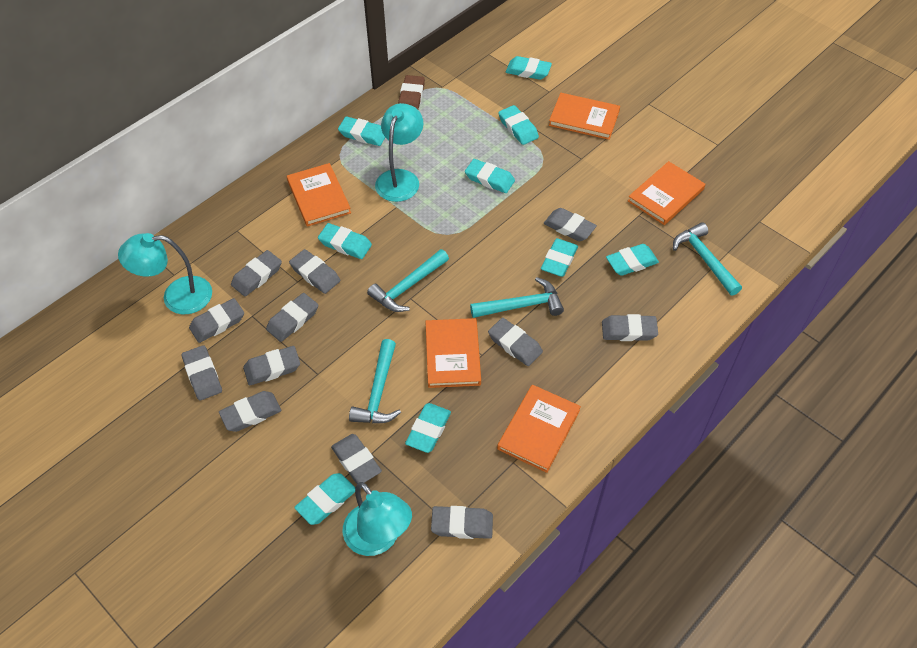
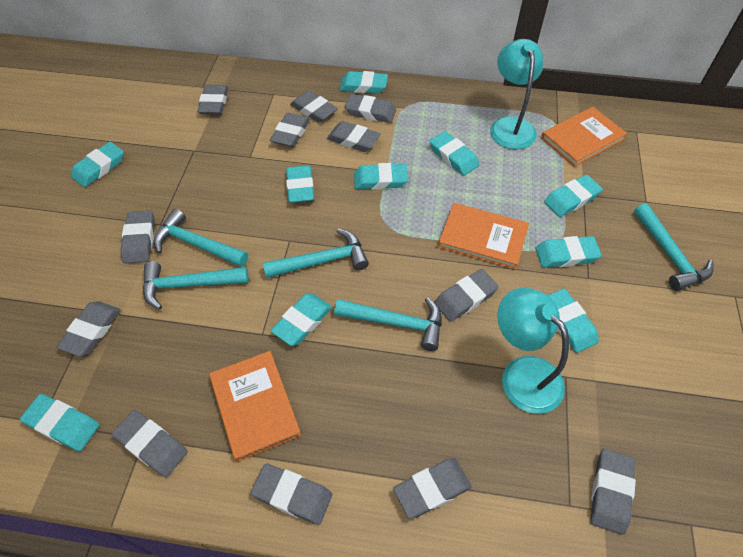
brown eraser: 1 -> 0
orange book: 5 -> 3
turquoise eraser: 9 -> 10
turquoise hammer: 4 -> 5
turquoise lamp: 3 -> 2

